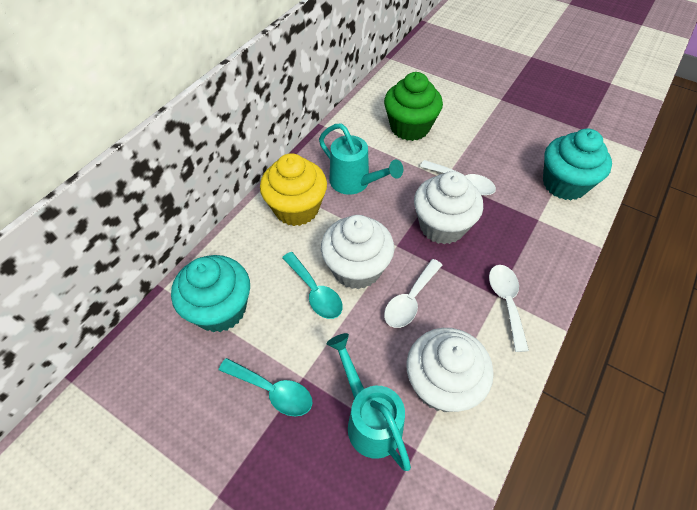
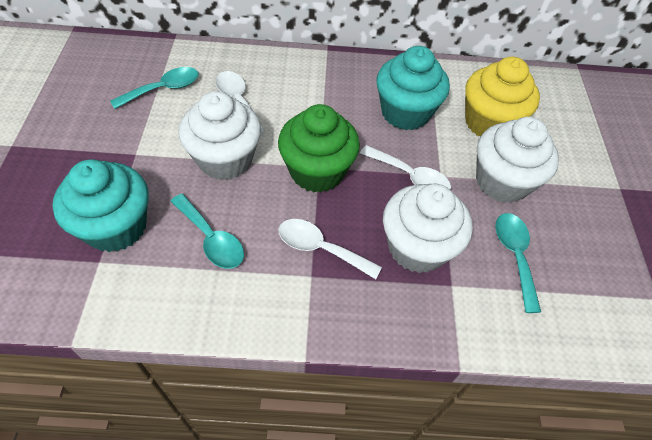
turquoise spoon: 2 -> 3
turquoise watering can: 2 -> 0

